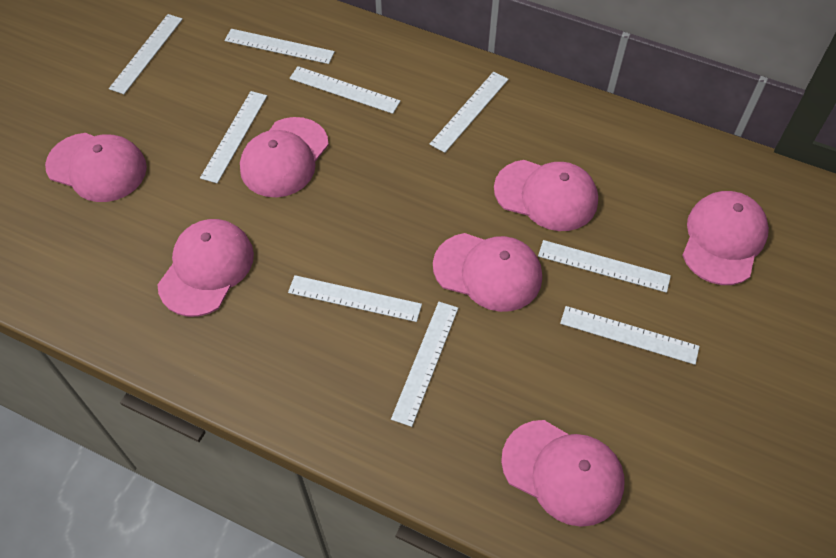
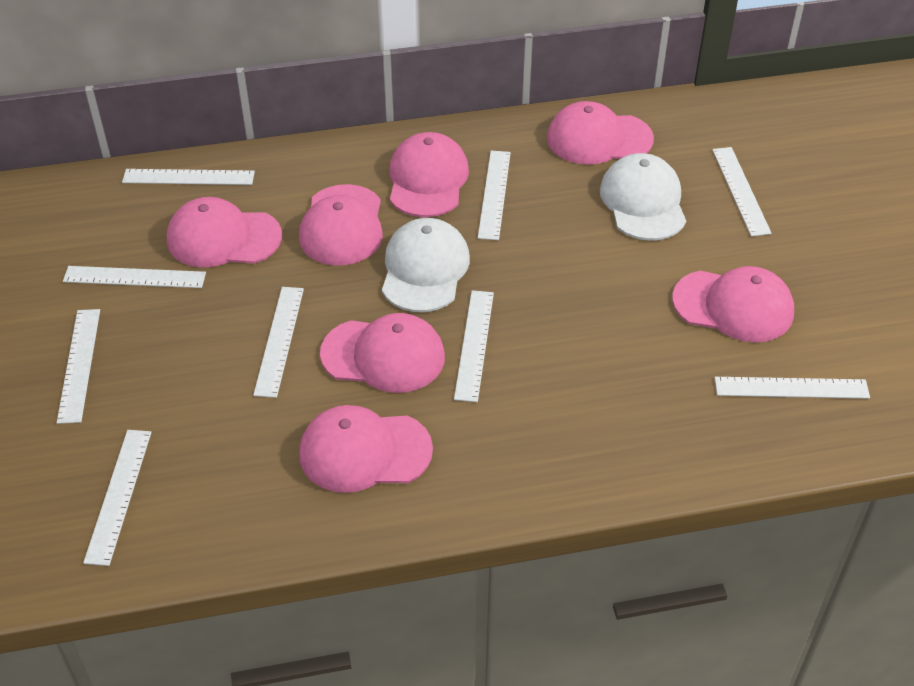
white cap: 0 -> 2

